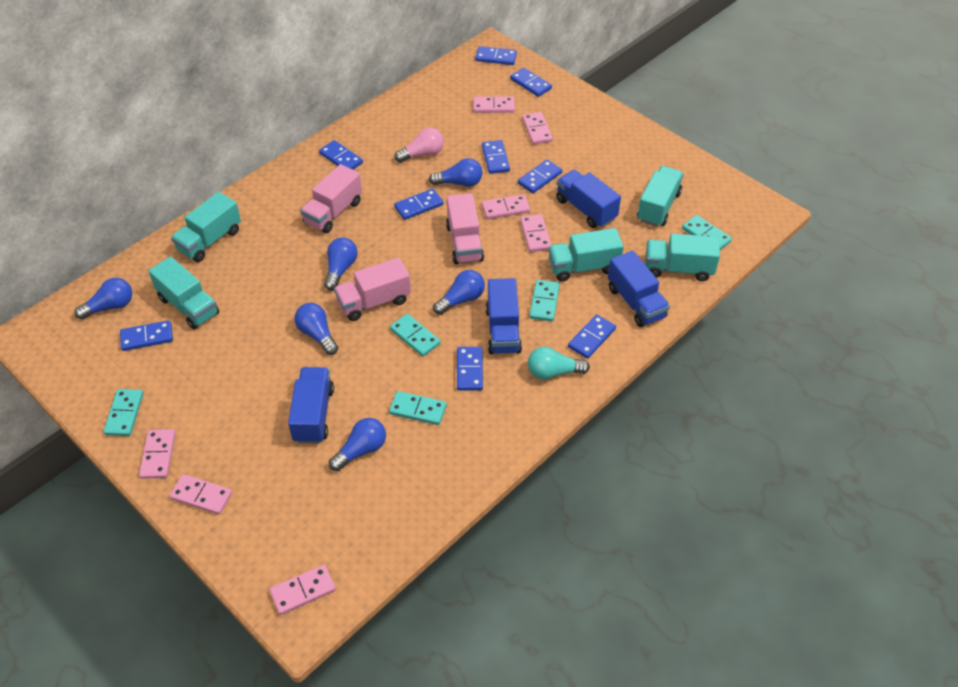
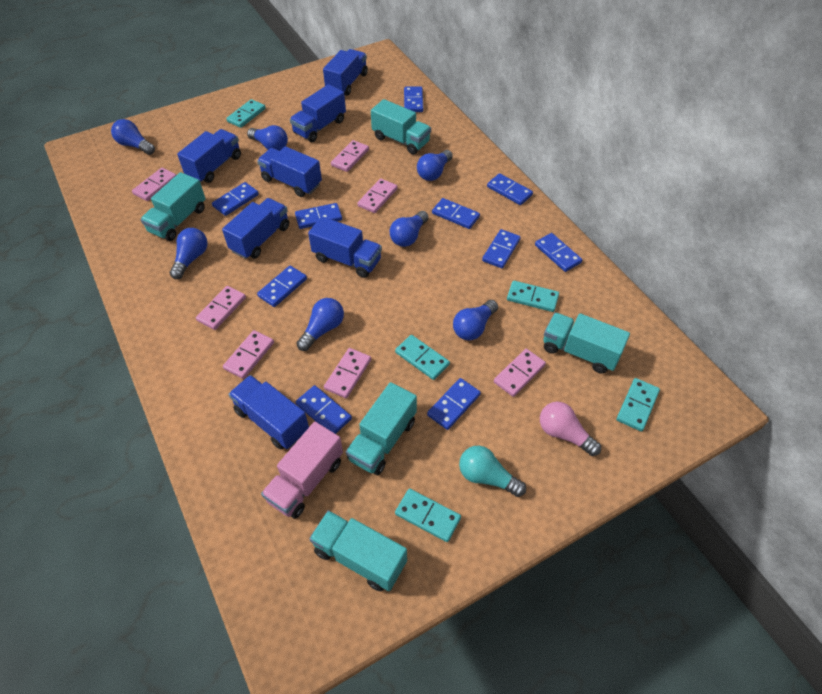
blue domino: 9 -> 10
blue light bulb: 6 -> 7
blue truck: 4 -> 7
pink truck: 3 -> 1

